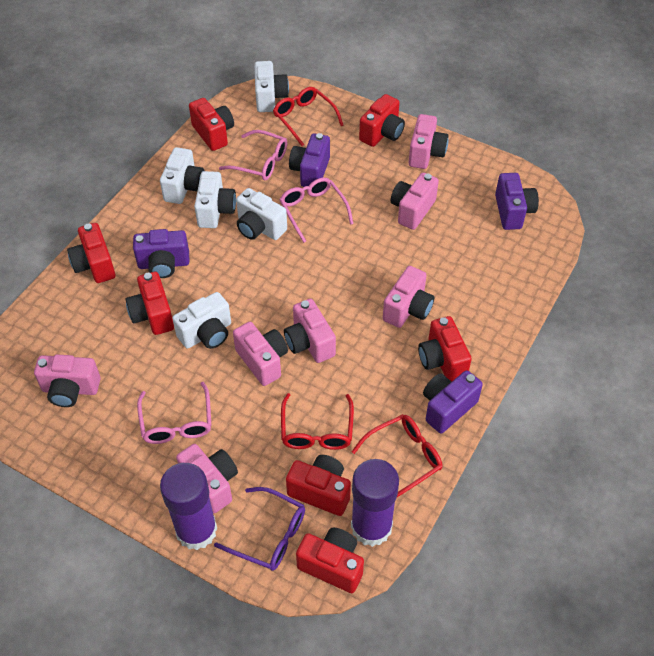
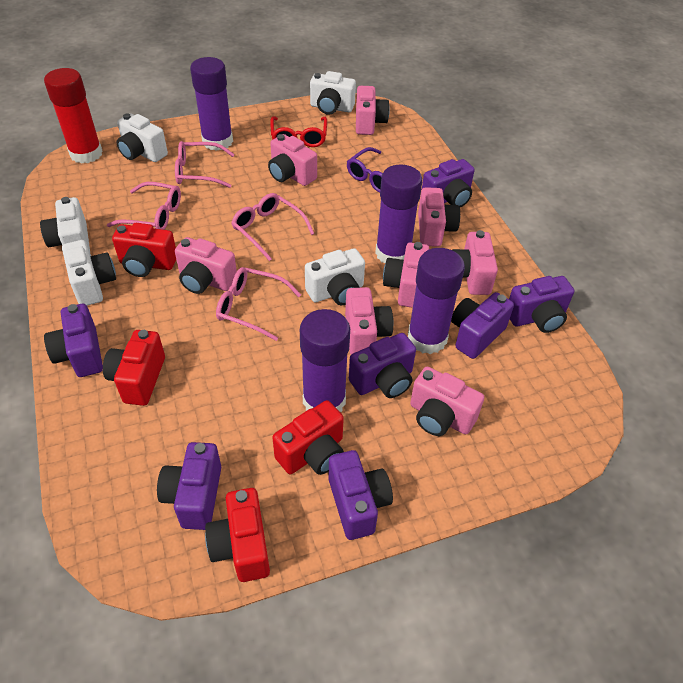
pink camera: 7 -> 8
pink glasses: 3 -> 4
purple camera: 4 -> 7
purple glue stick: 2 -> 4
red camera: 7 -> 4
red glasses: 3 -> 1
red glue stick: 0 -> 1

